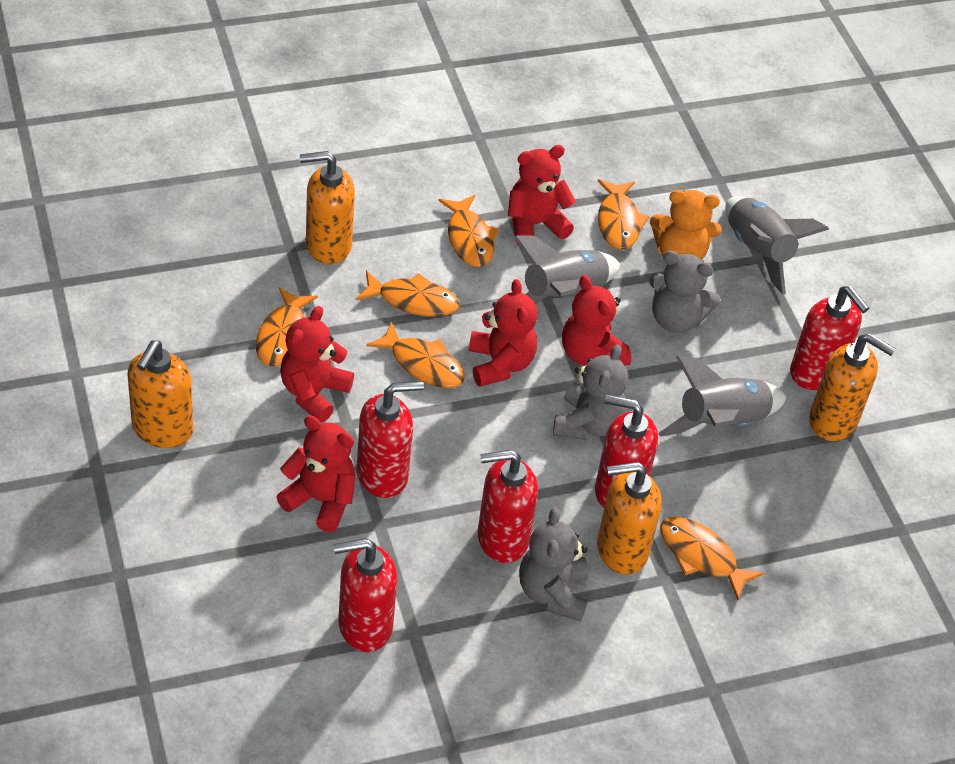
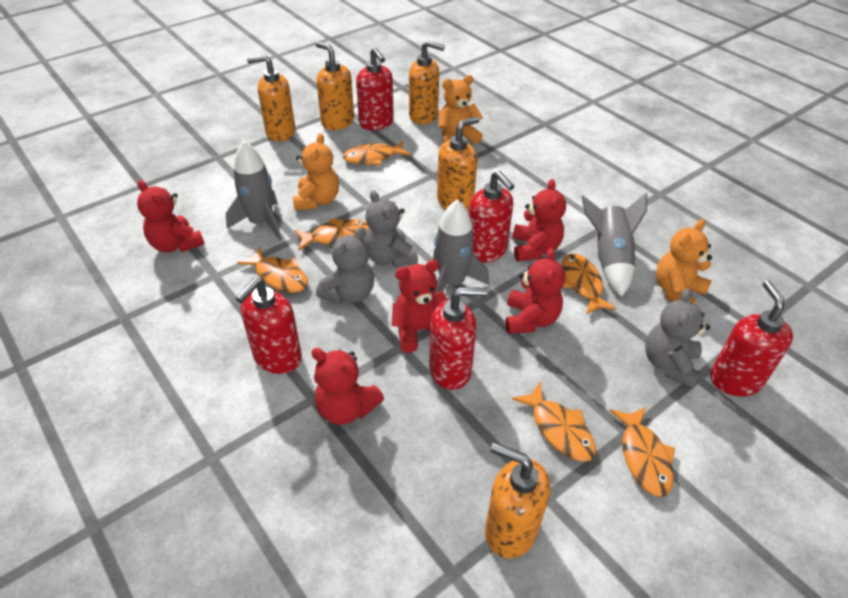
orange soap dispenser: 4 -> 5
orange teddy bear: 1 -> 3

